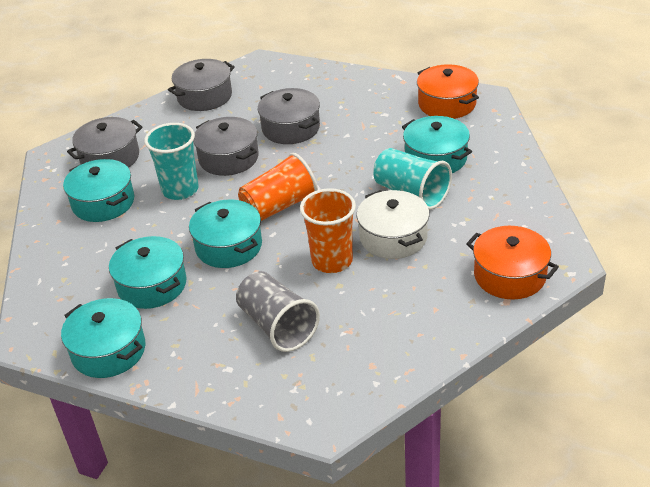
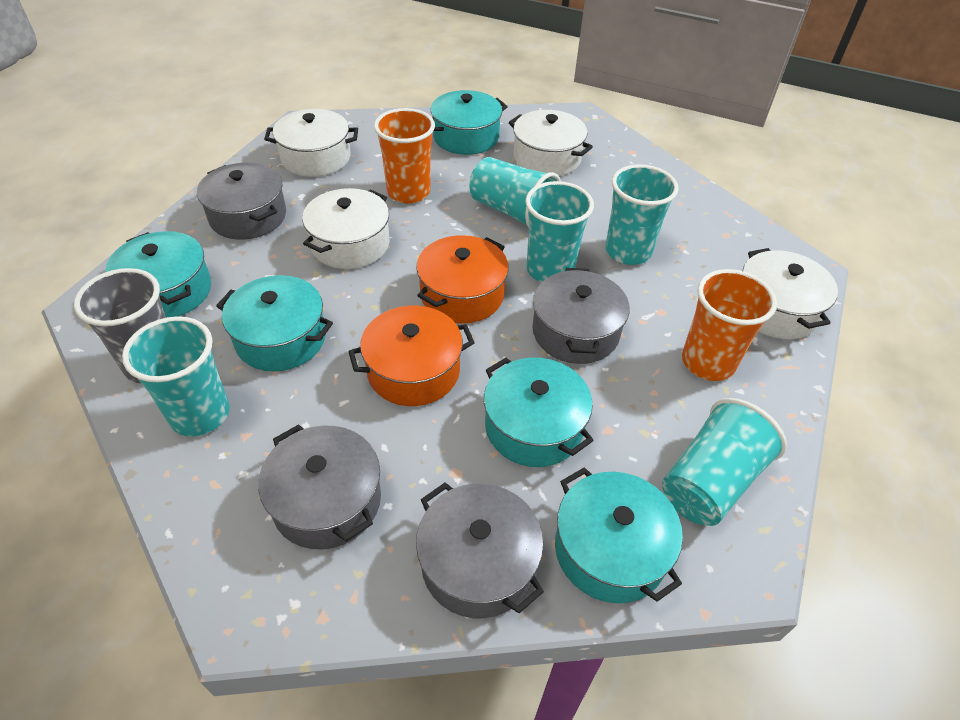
turquoise cup: 2 -> 5
white pot: 1 -> 4

